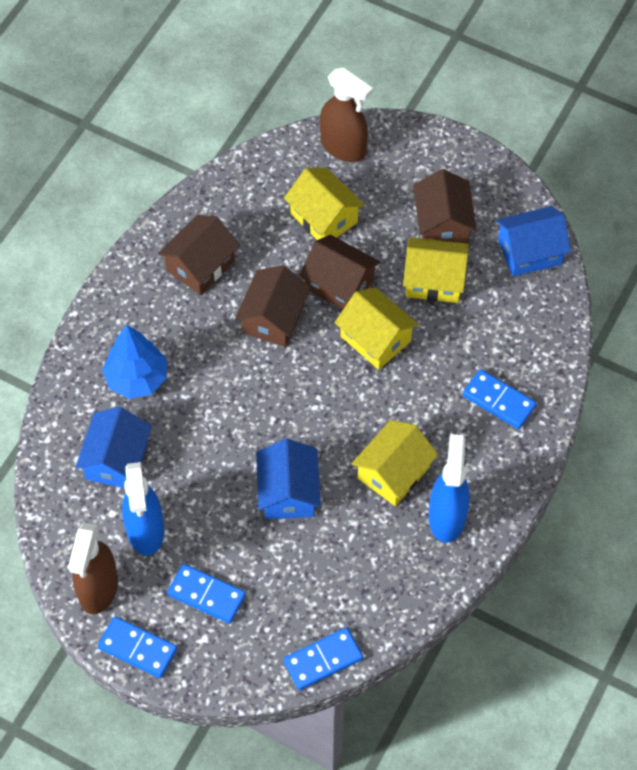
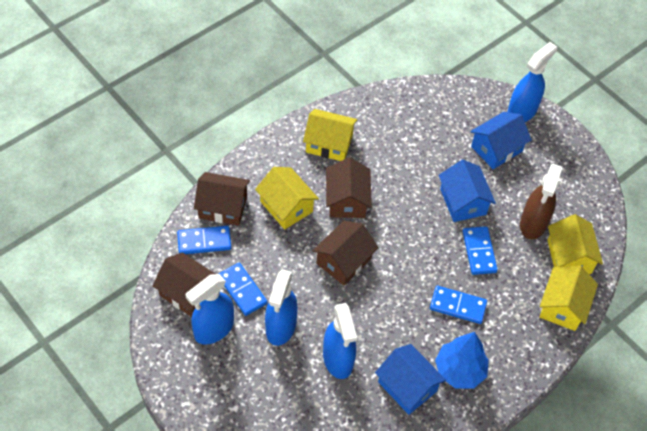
blue spray bottle: 2 -> 4
brown spray bottle: 2 -> 1

